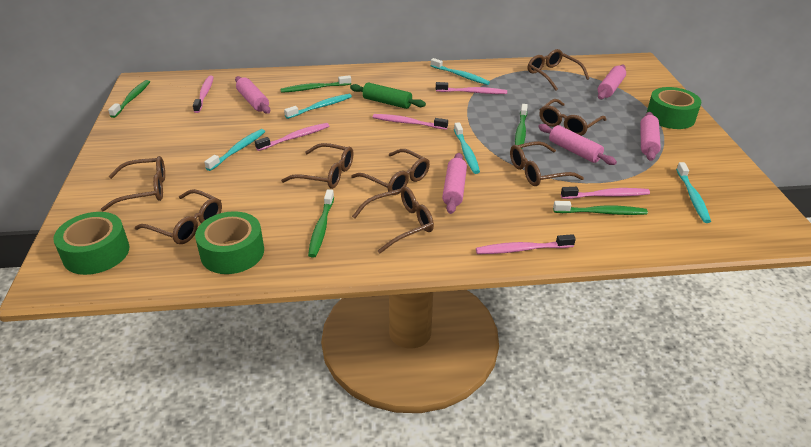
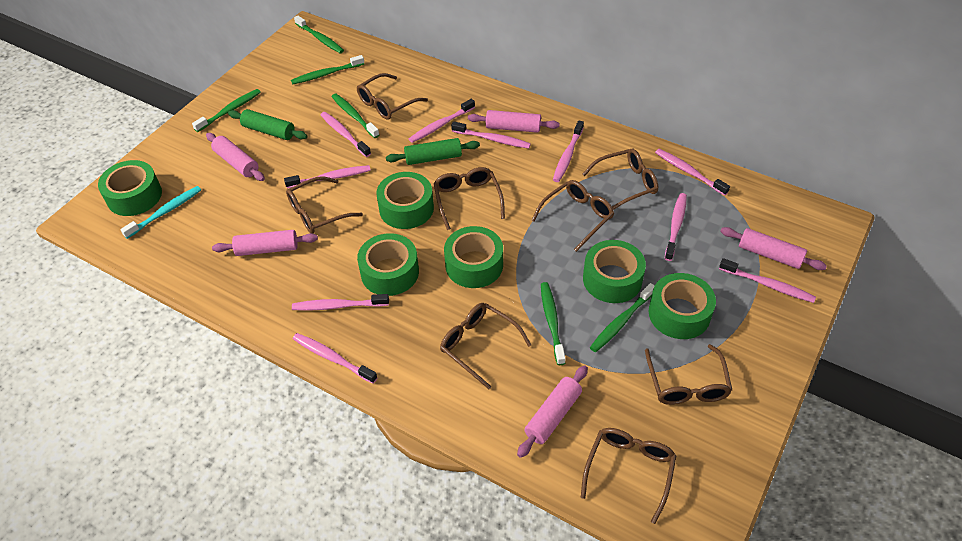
green rolling pin: 1 -> 2
green tape: 3 -> 6
green toothbrush: 5 -> 6
pink toothbrush: 6 -> 10
turquoise toothbrush: 5 -> 1

